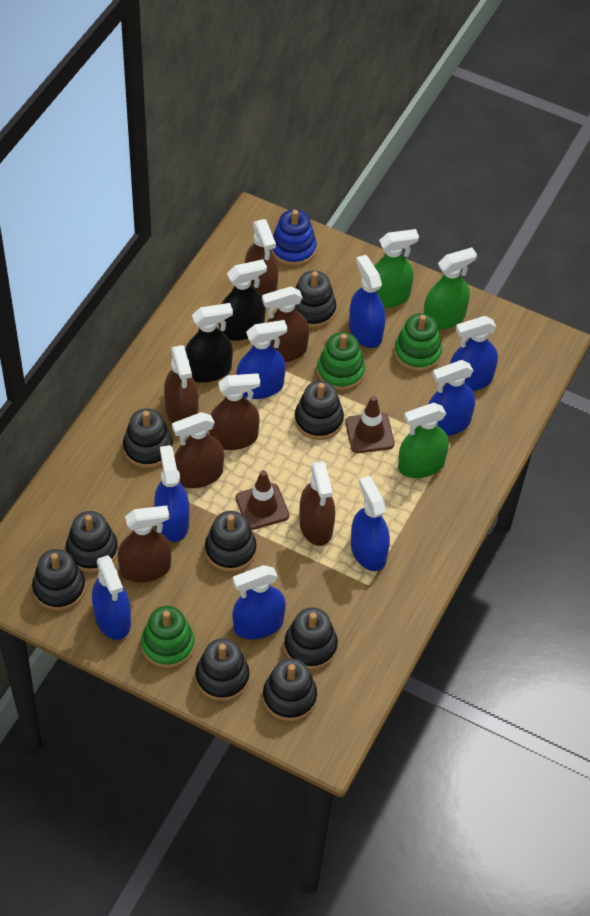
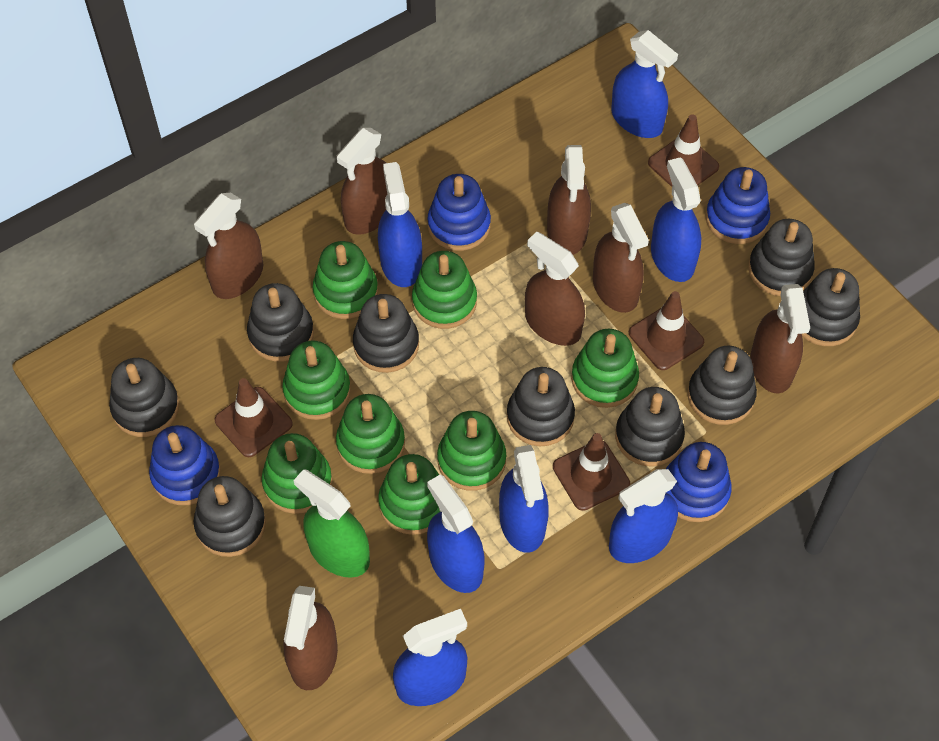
black spray bottle: 2 -> 0
blue spray bottle: 8 -> 7
blue stacking toy: 1 -> 4
brown traffic cone: 2 -> 4
green spray bottle: 3 -> 1
green stacking toy: 3 -> 8

